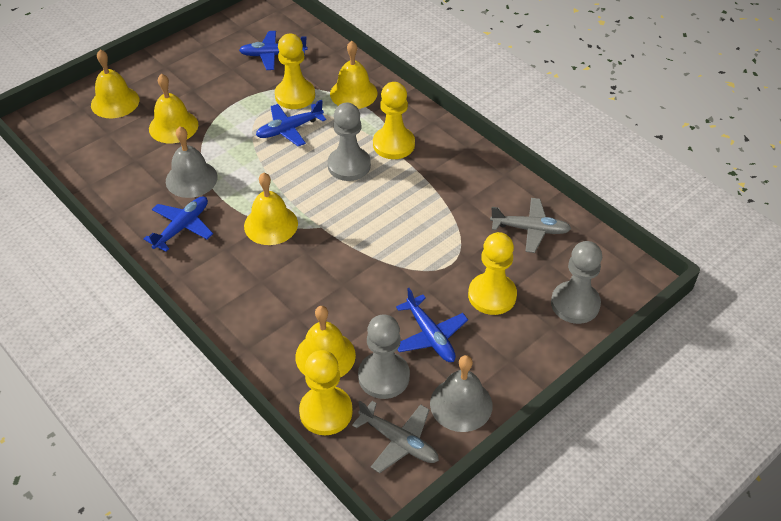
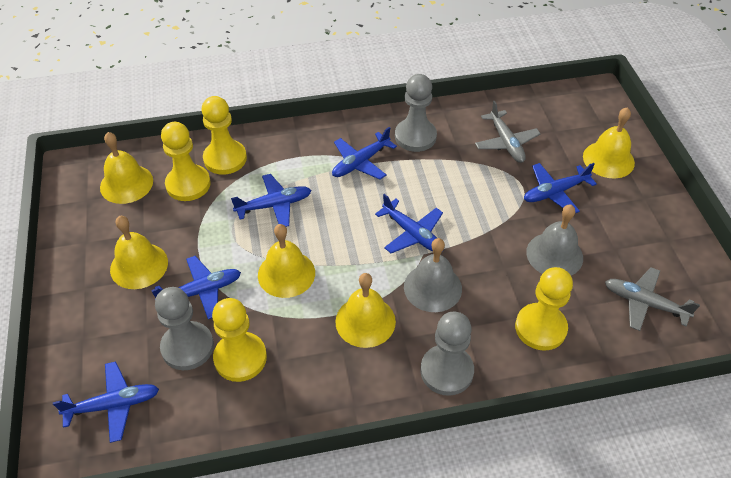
blue plane: 4 -> 6

